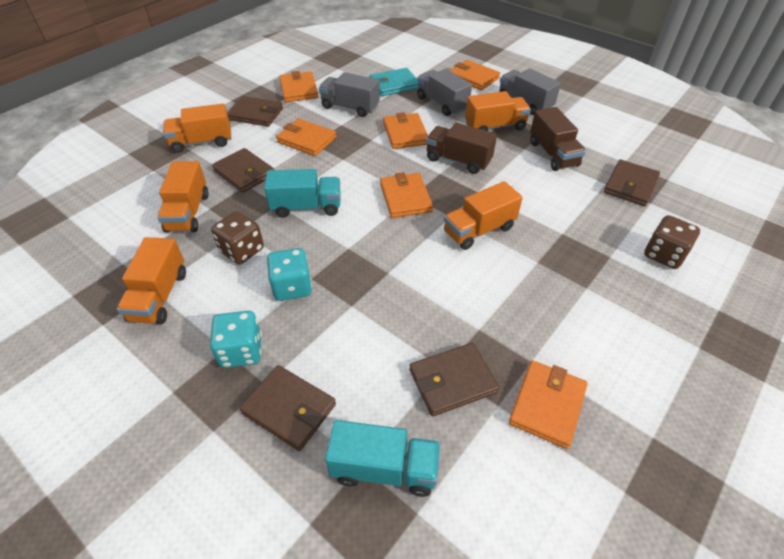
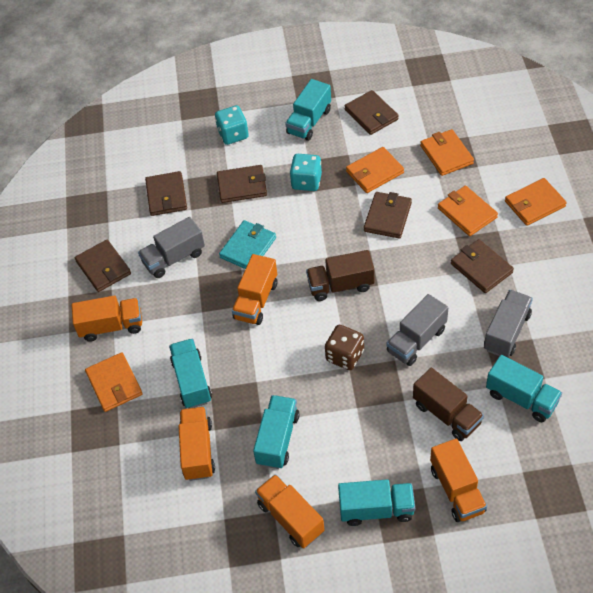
brown dice: 2 -> 1
brown wallet: 5 -> 6
orange wallet: 6 -> 5
turquoise truck: 2 -> 5

